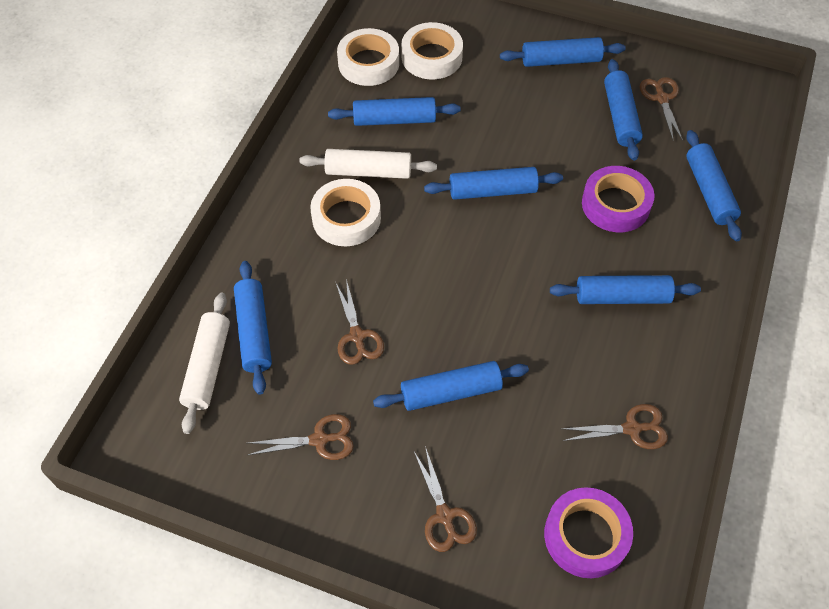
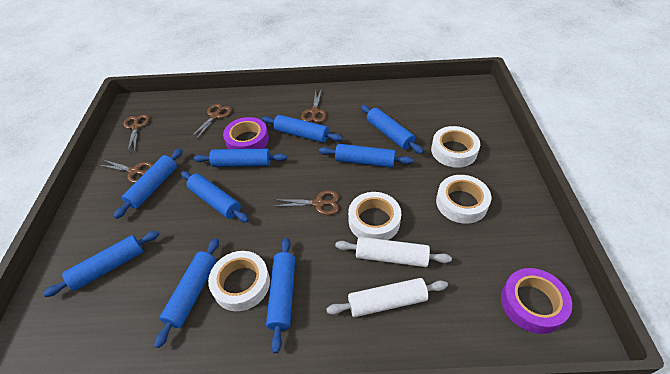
blue rolling pin: 8 -> 9
white tape: 3 -> 4

